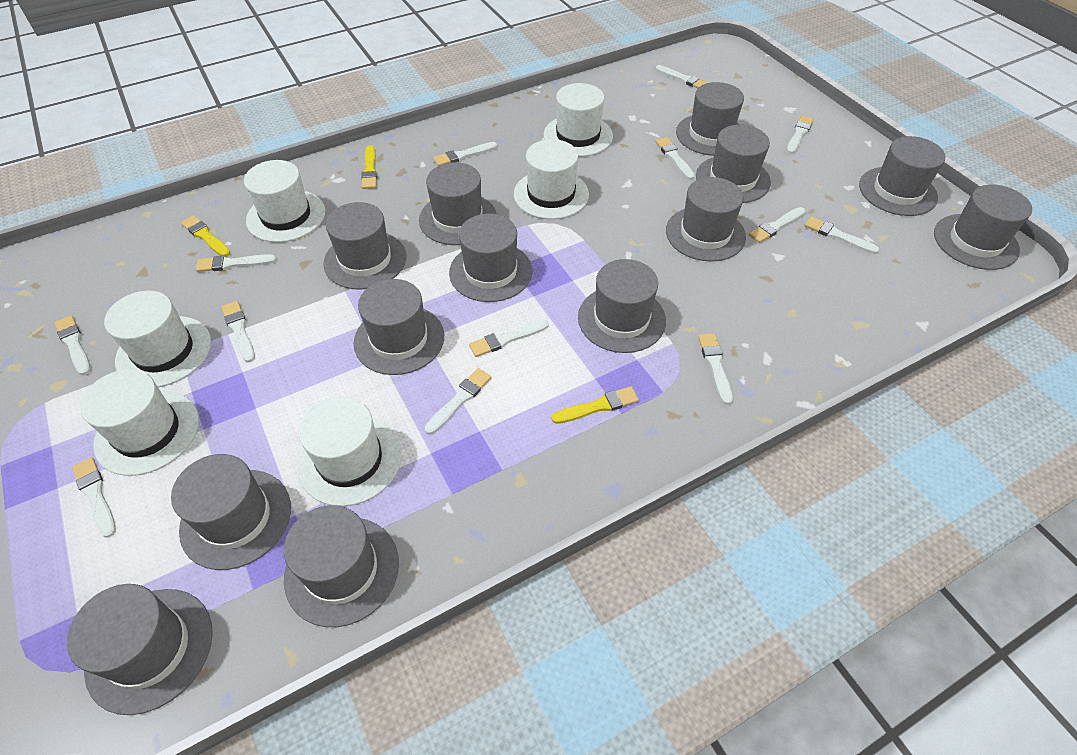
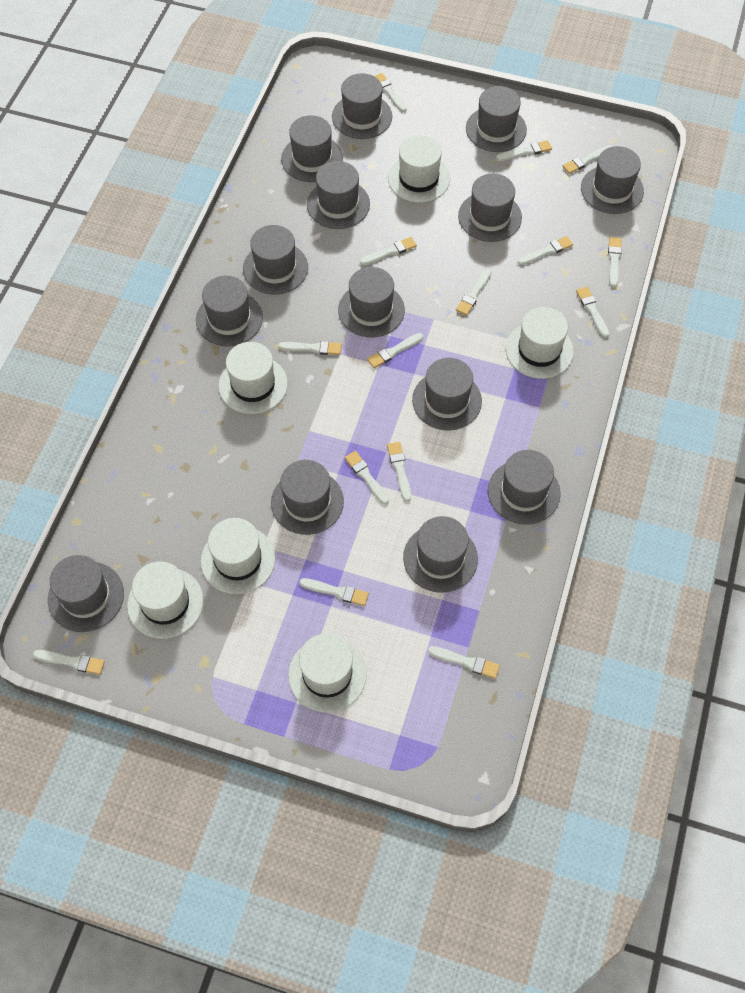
grey hat: 13 -> 14
white brush: 13 -> 15
yellow brush: 3 -> 0

